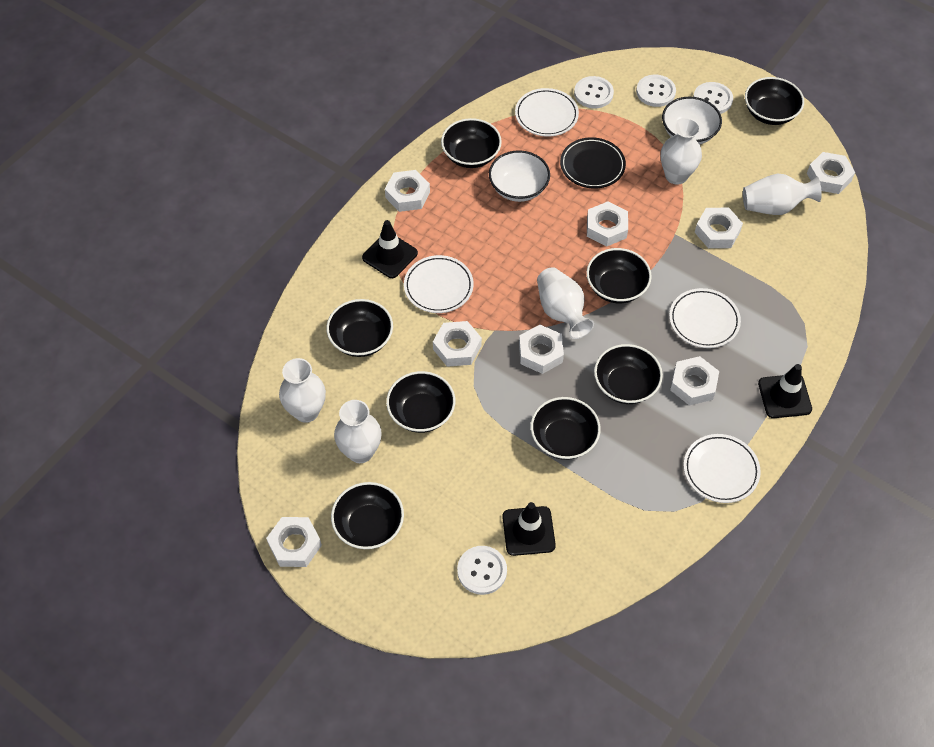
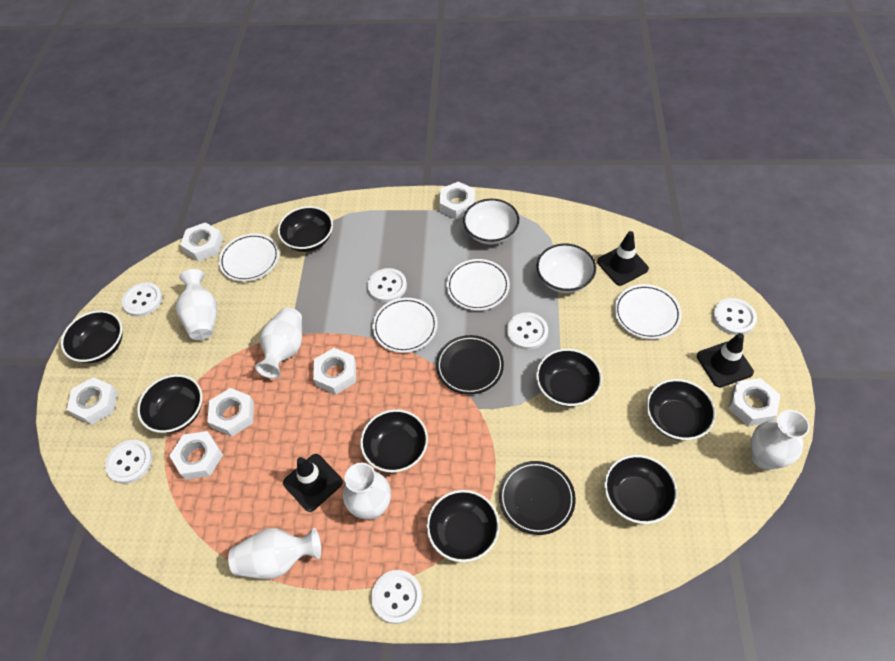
black plate: 1 -> 2
white button: 4 -> 6
white nut: 8 -> 7

